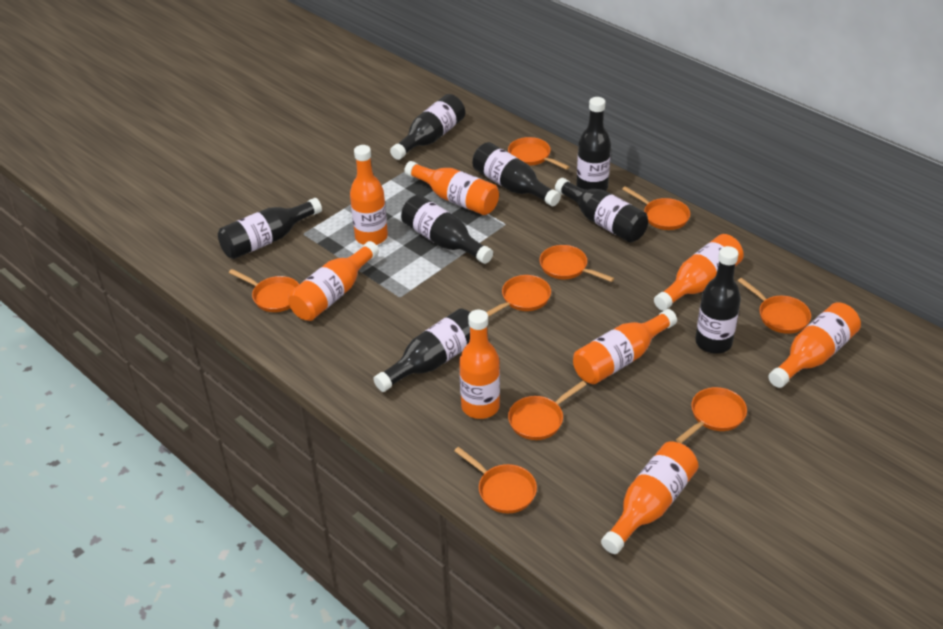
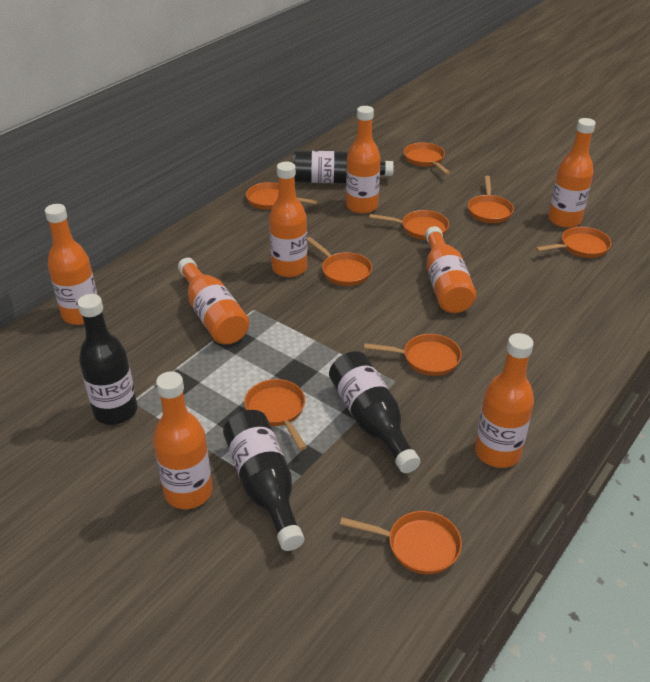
black bottle: 8 -> 4

